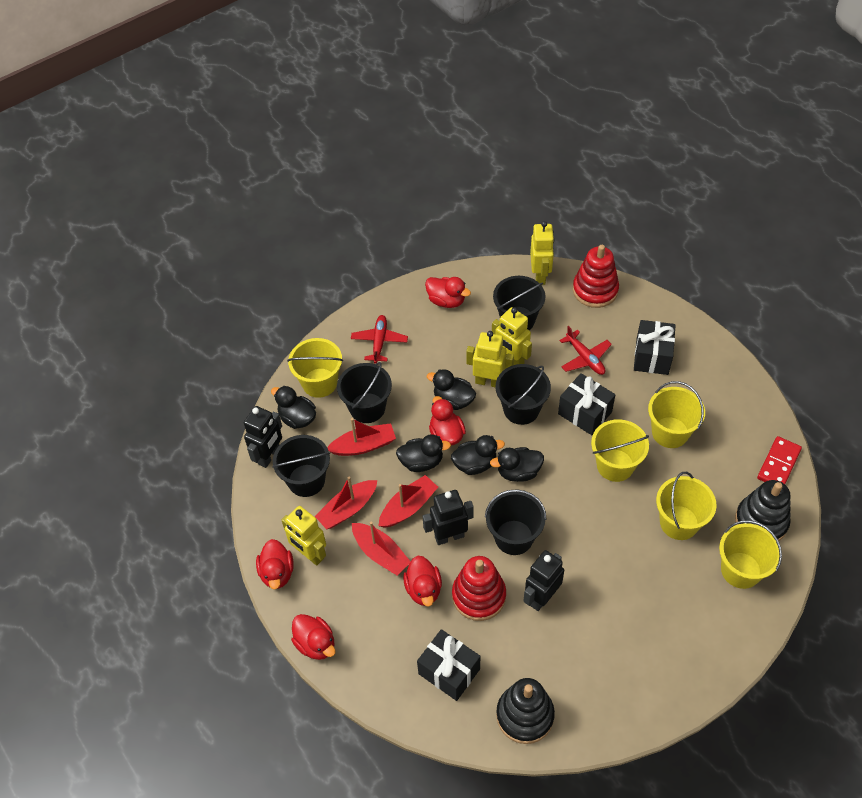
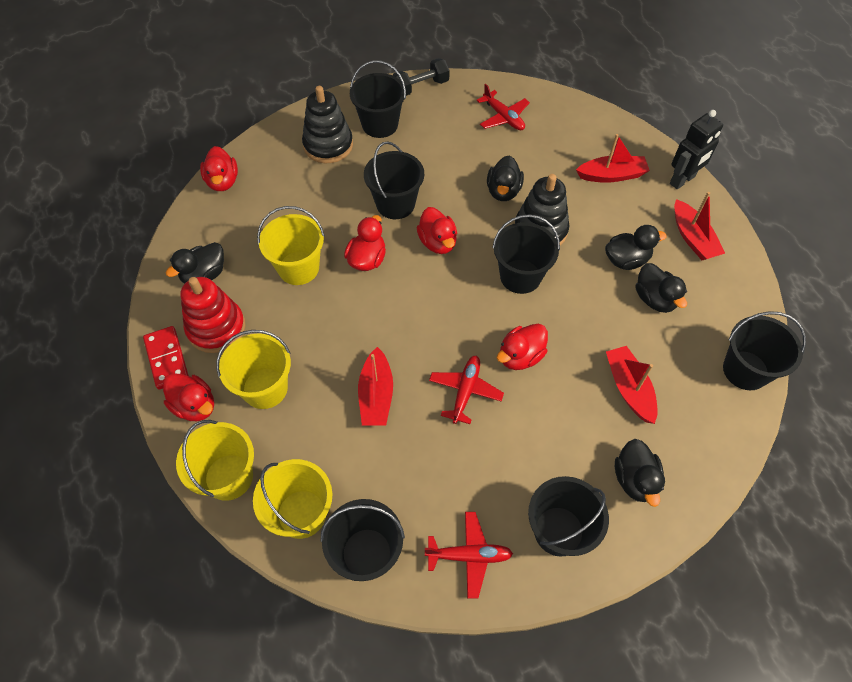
black bucket: 5 -> 6
black dumbbell: 0 -> 1
black gift: 3 -> 0
black robot: 3 -> 1
red plane: 2 -> 3
red stacking toy: 2 -> 1
yellow bucket: 5 -> 4
yellow robot: 4 -> 0

